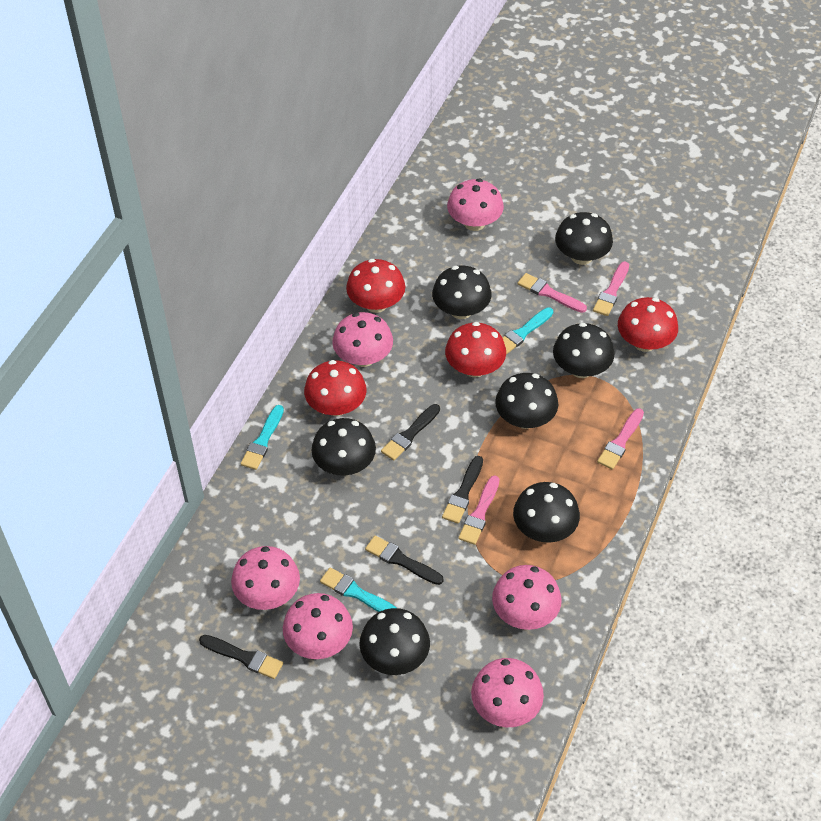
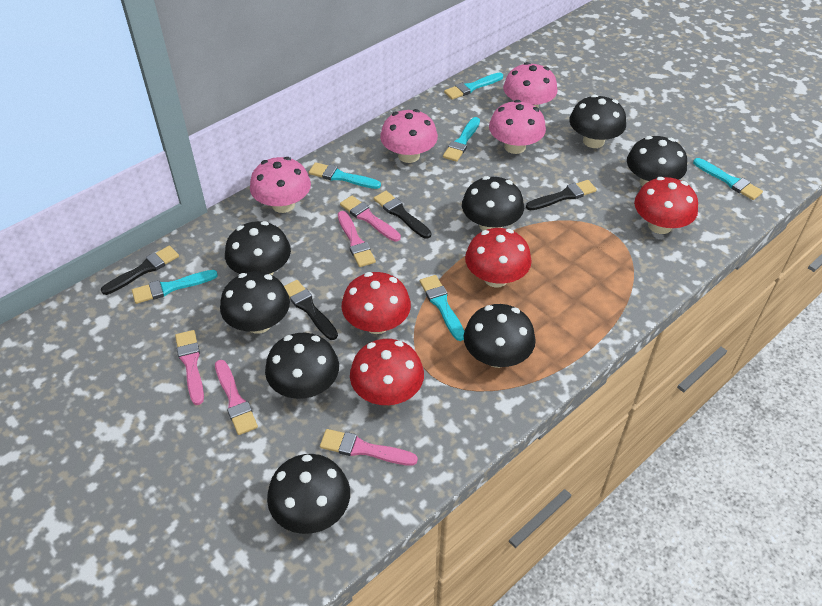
black mushroom: 7 -> 8
pink brush: 4 -> 5
pink mushroom: 6 -> 4
turquoise brush: 3 -> 6

